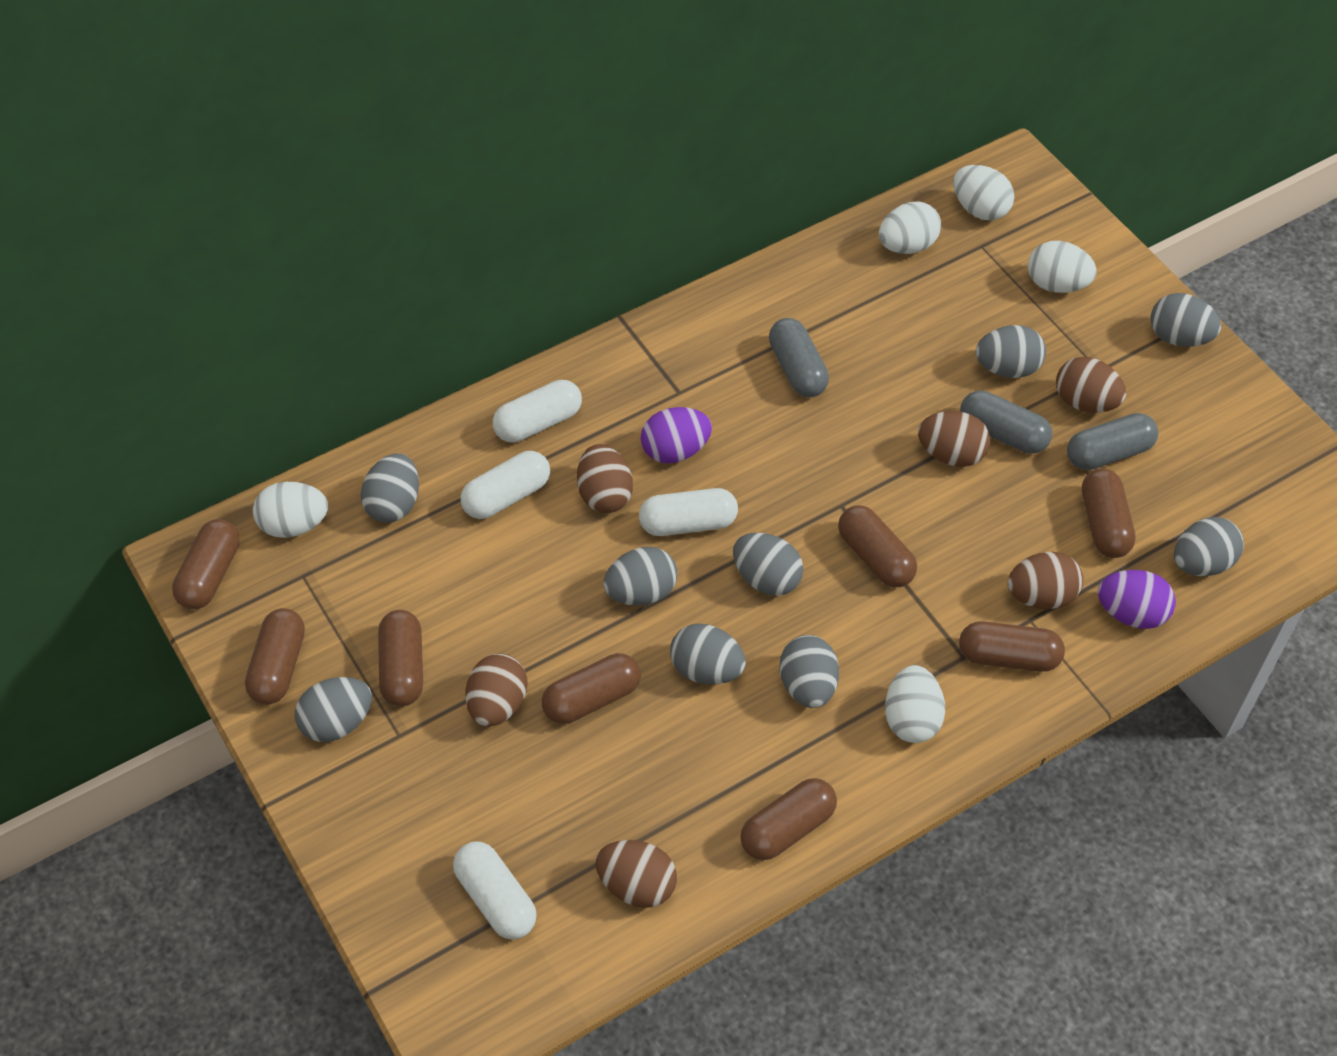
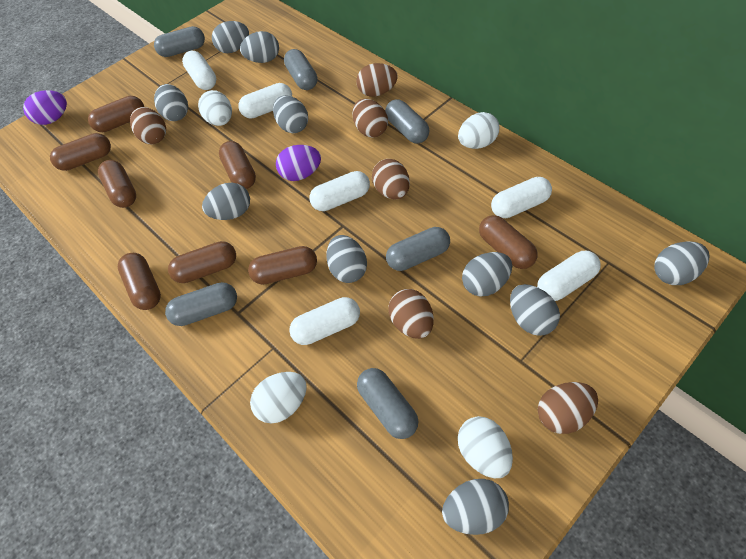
grey capsule: 3 -> 6
grey egg: 9 -> 10
white capsule: 4 -> 6
white egg: 5 -> 4

